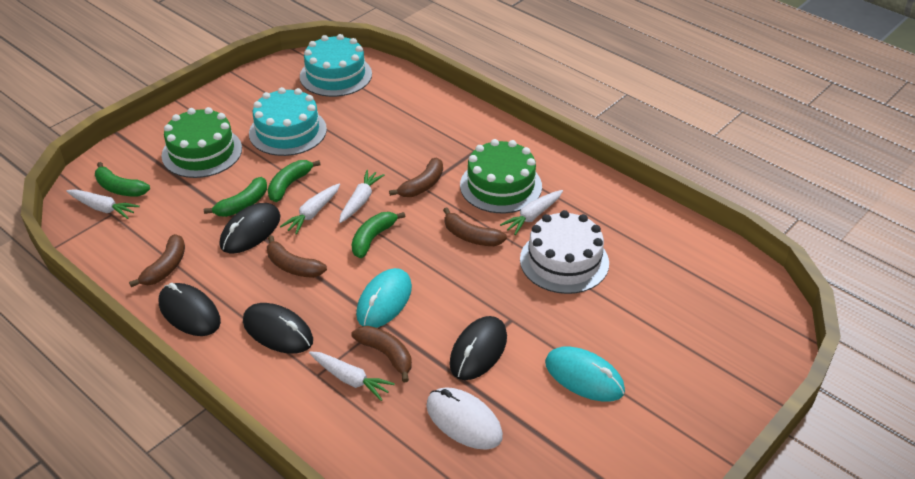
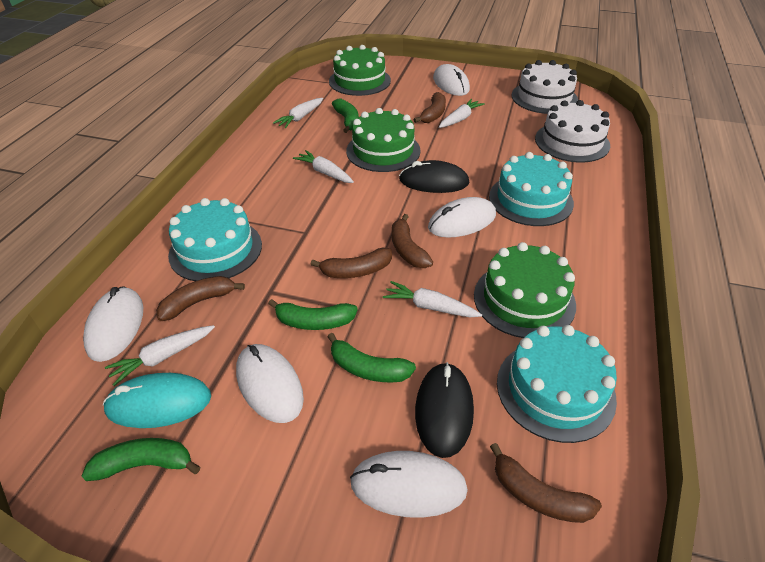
black mouse: 4 -> 2
green cake: 2 -> 3
turquoise cake: 2 -> 3
turquoise mouse: 2 -> 1
white cake: 1 -> 2
white mouse: 1 -> 5

